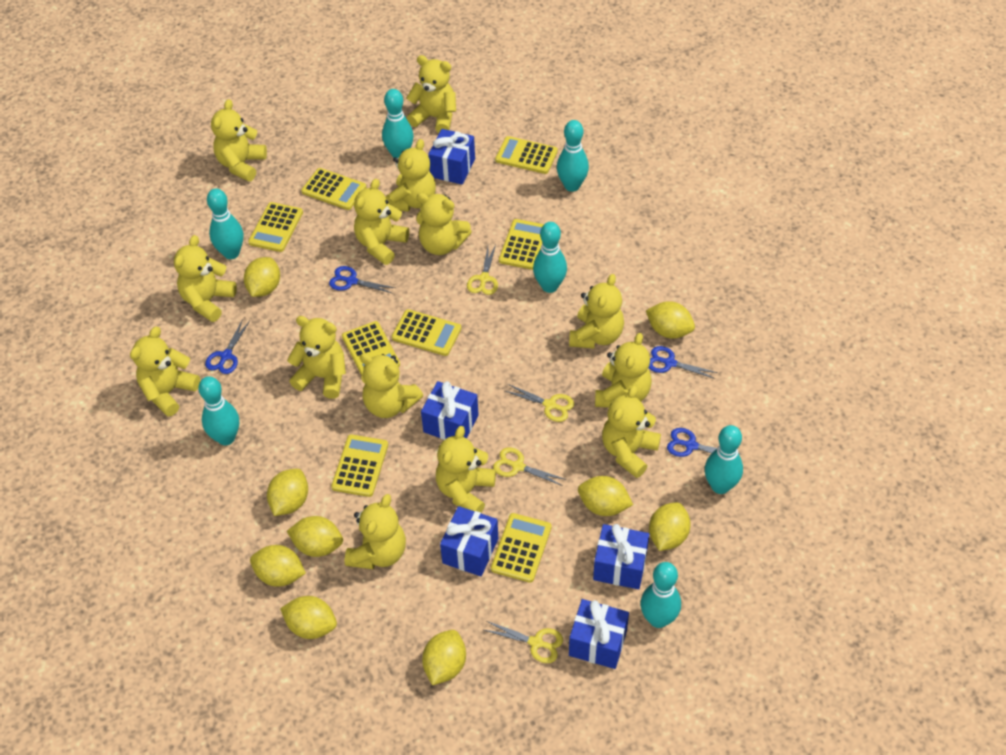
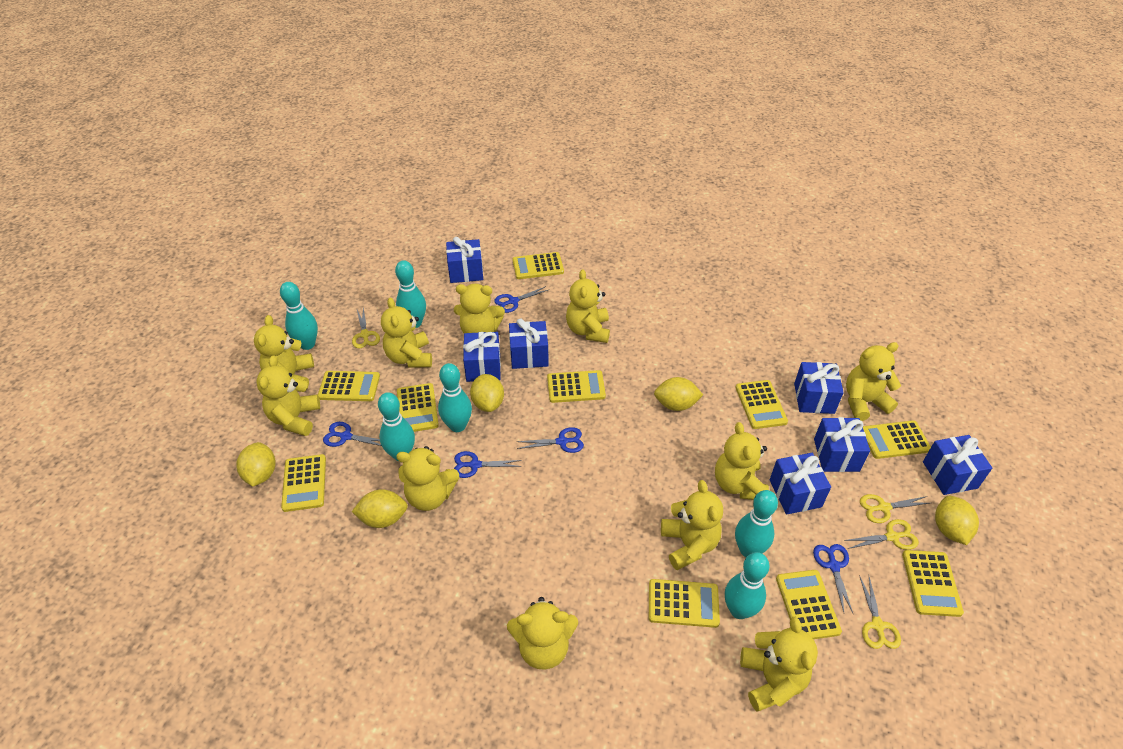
blue gift: 5 -> 7
blue scissors: 4 -> 5
turquoise bowling pin: 7 -> 6
yellow calculator: 8 -> 10
yellow lemon: 9 -> 5
yellow teddy bear: 14 -> 11

